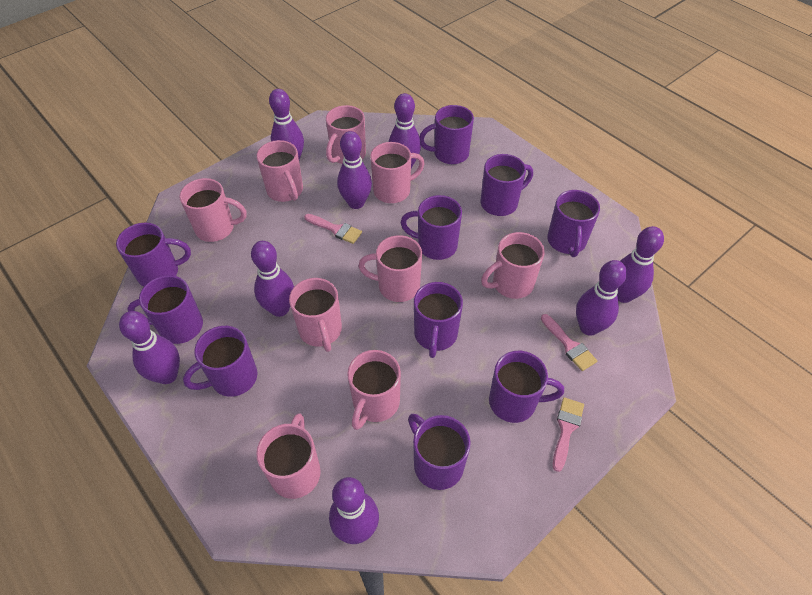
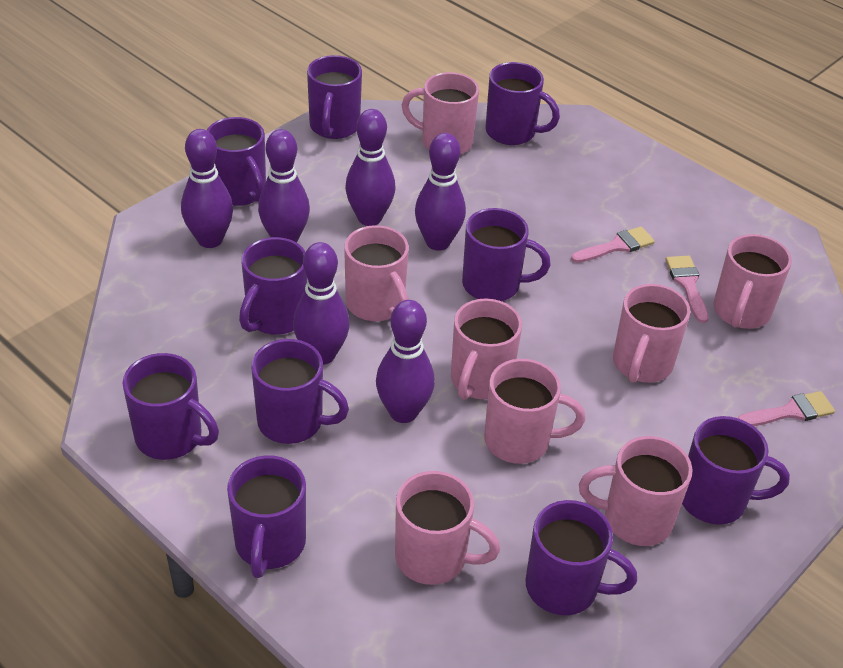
pink mug: 9 -> 8
purple bowling pin: 8 -> 6

